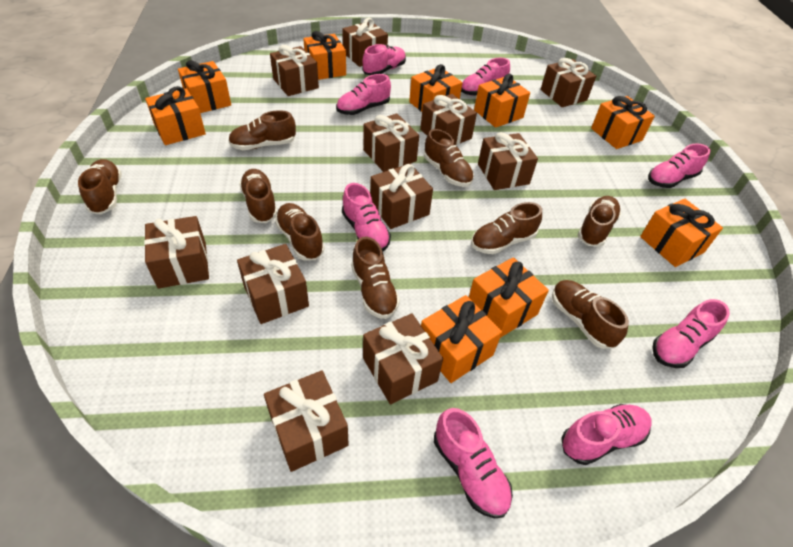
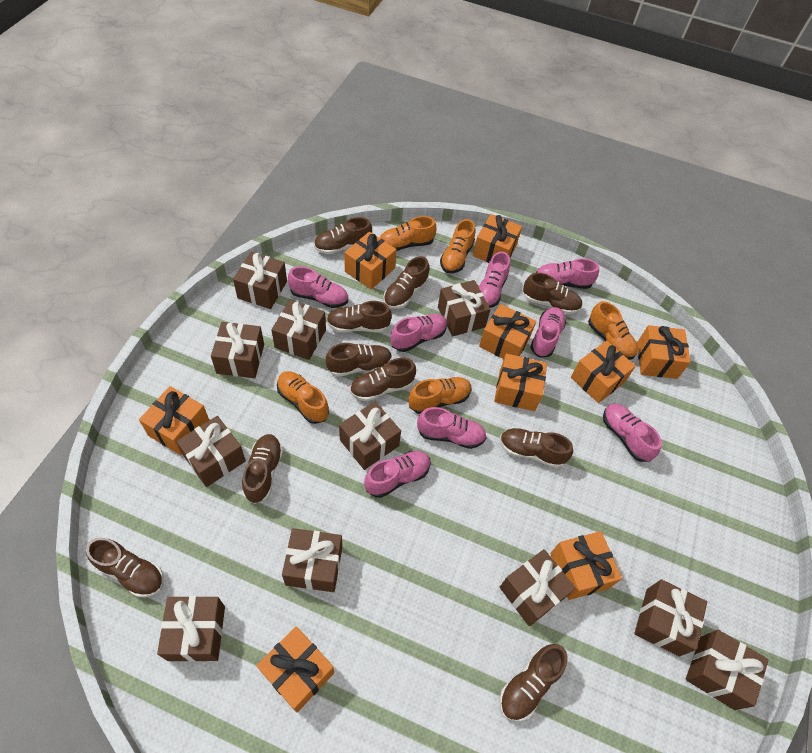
brown shoe: 9 -> 10
orange shoe: 0 -> 5

